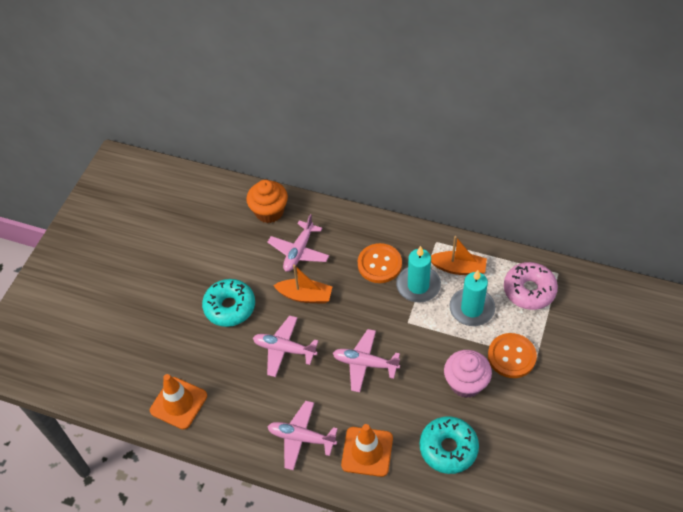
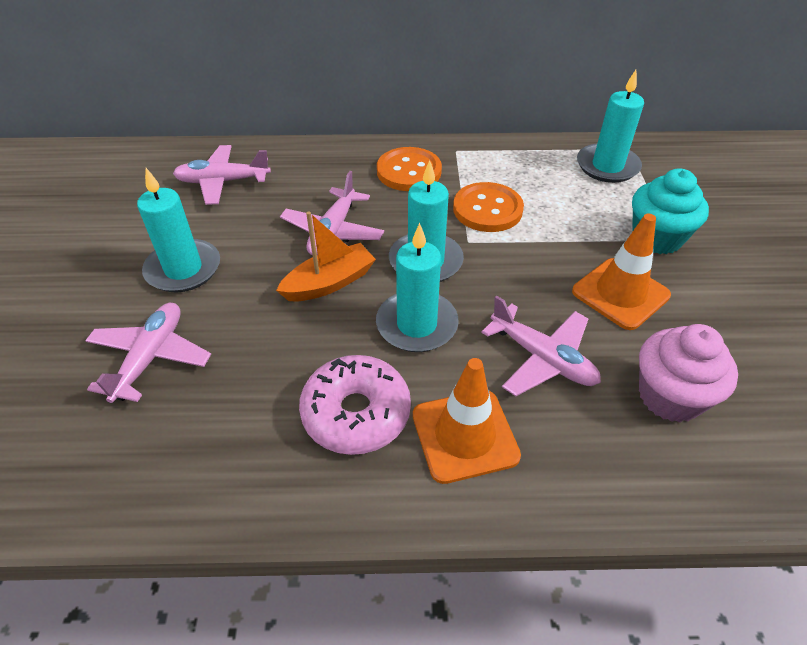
orange boat: 2 -> 1
orange cupcake: 1 -> 0
turquoise candle: 2 -> 4
turquoise cupcake: 0 -> 1
turquoise donut: 2 -> 0

